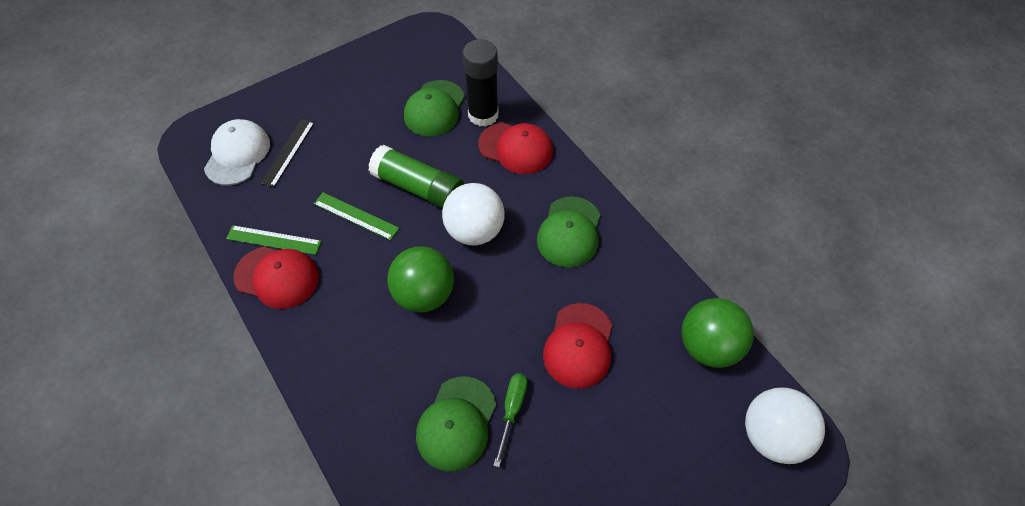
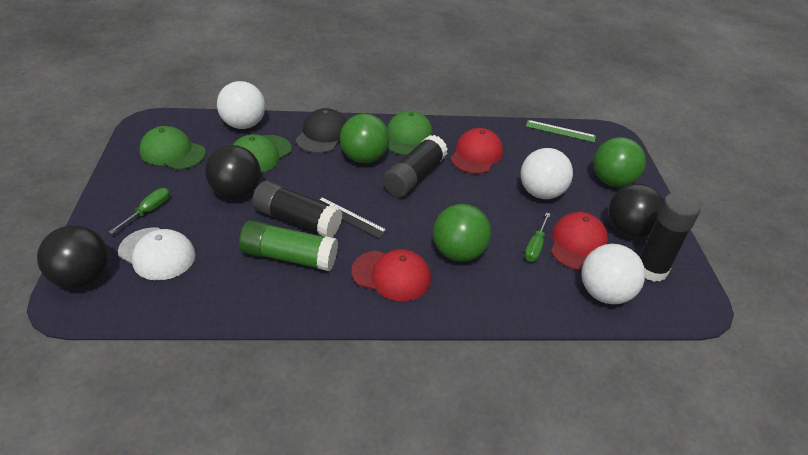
black ball: 0 -> 3
black cap: 0 -> 1
black glue stick: 1 -> 3
green ball: 2 -> 3
green ruler: 2 -> 1
green screwdriver: 1 -> 2
white ball: 2 -> 3

